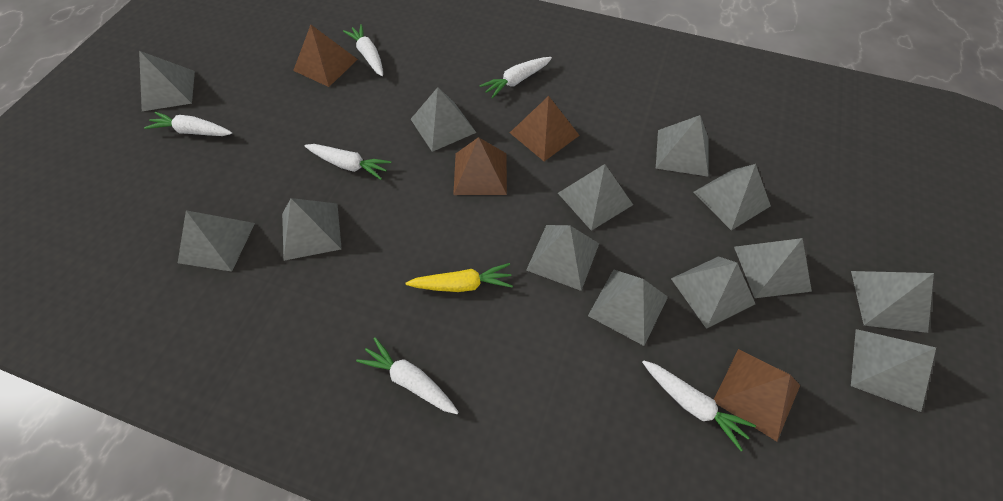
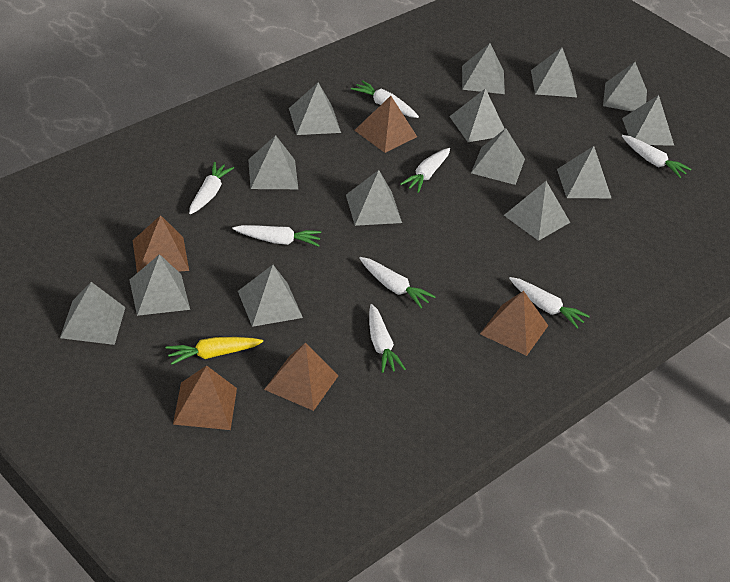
brown pyramid: 4 -> 5
grey pyramid: 13 -> 14
white carrot: 6 -> 8

